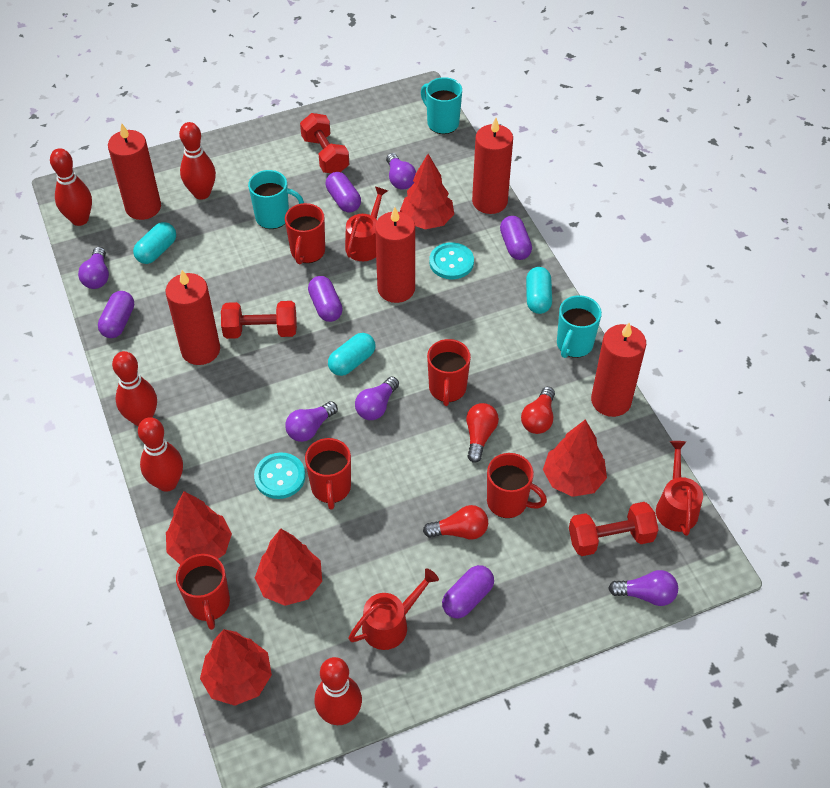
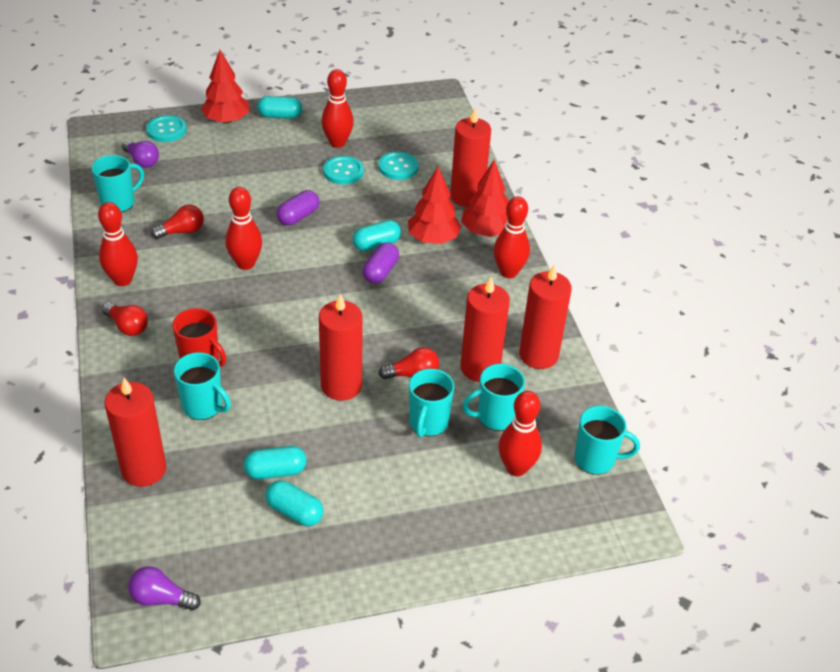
purple capsule: 5 -> 2
purple light bulb: 5 -> 2
red dumbbell: 3 -> 0
red mug: 5 -> 1
red tree: 5 -> 3
red watering can: 3 -> 0
turquoise button: 2 -> 3
turquoise capsule: 3 -> 4
turquoise mug: 3 -> 5

